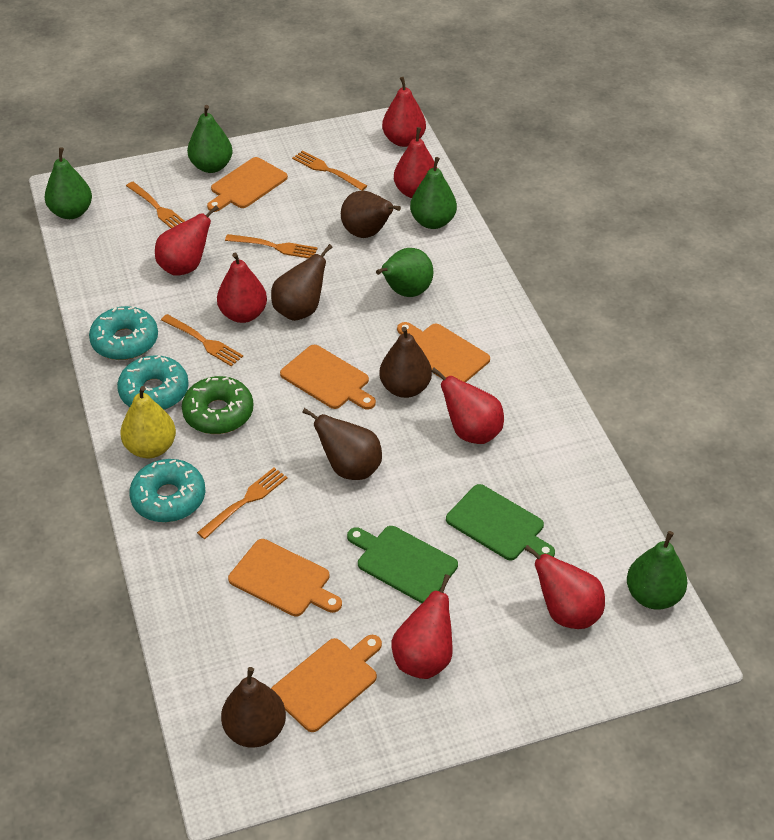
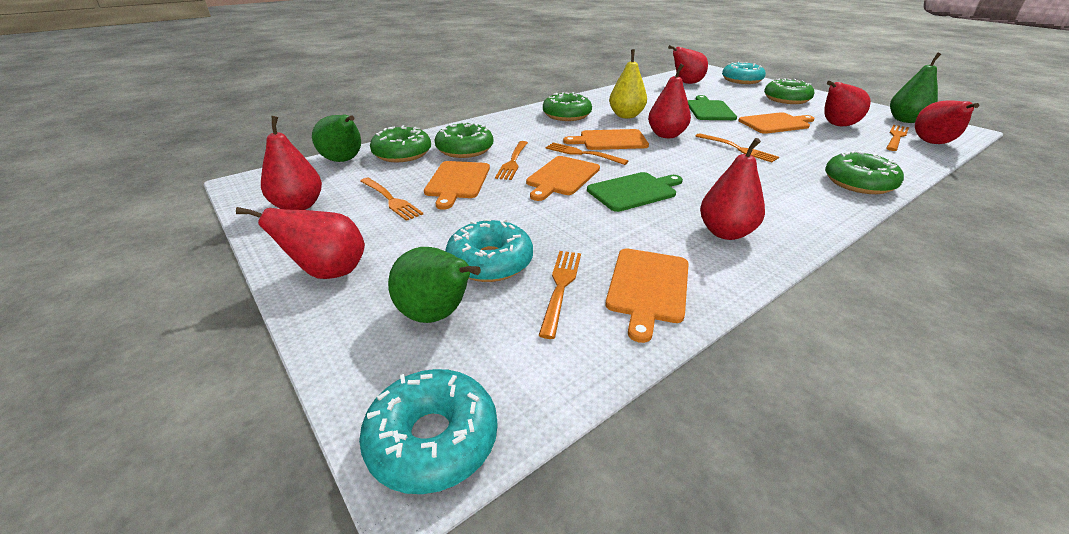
brown pear: 5 -> 0
green donut: 1 -> 5
green pear: 5 -> 3
orange fork: 5 -> 6

